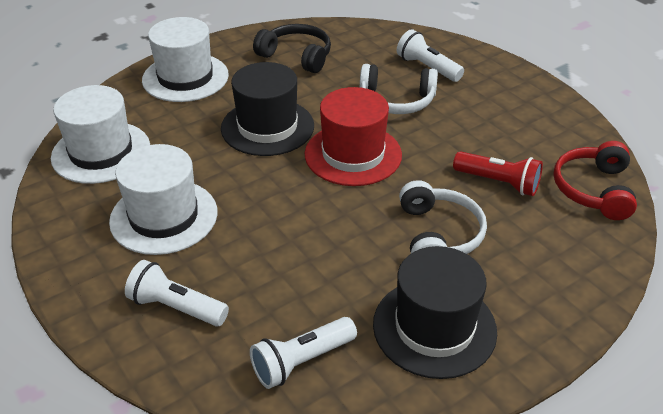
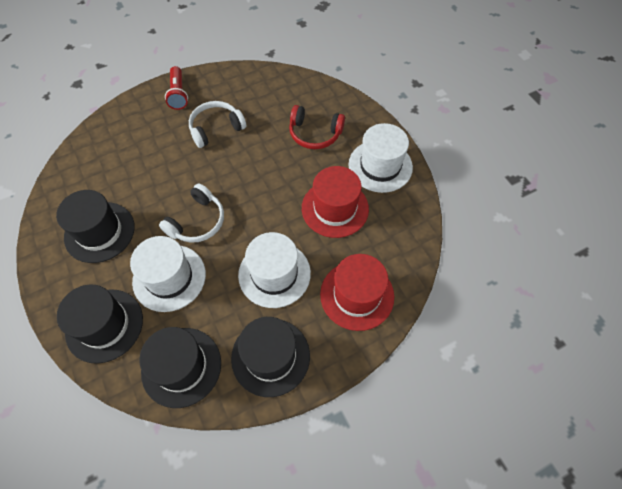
black hat: 2 -> 4
black headphones: 1 -> 0
red hat: 1 -> 2
white flashlight: 3 -> 0

